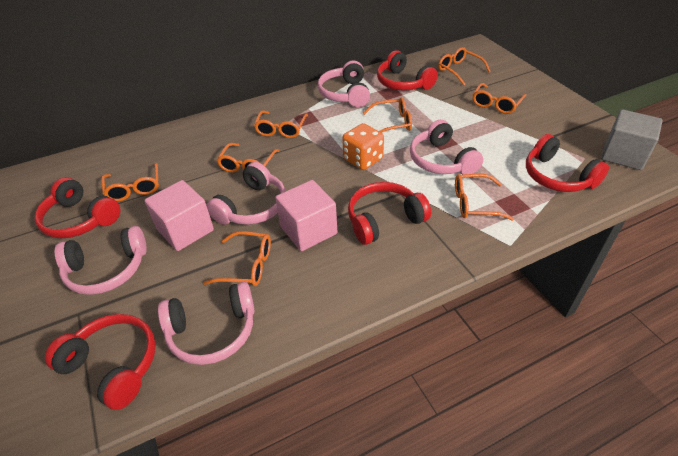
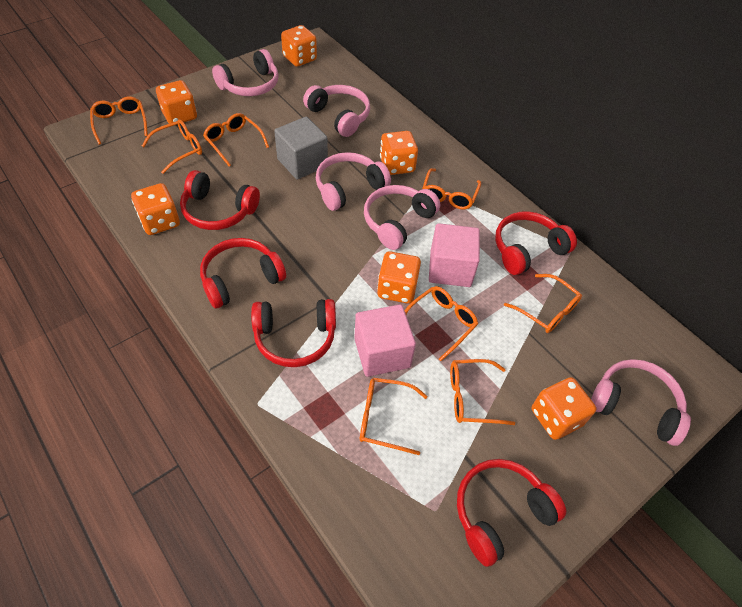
orange dice: 1 -> 6

